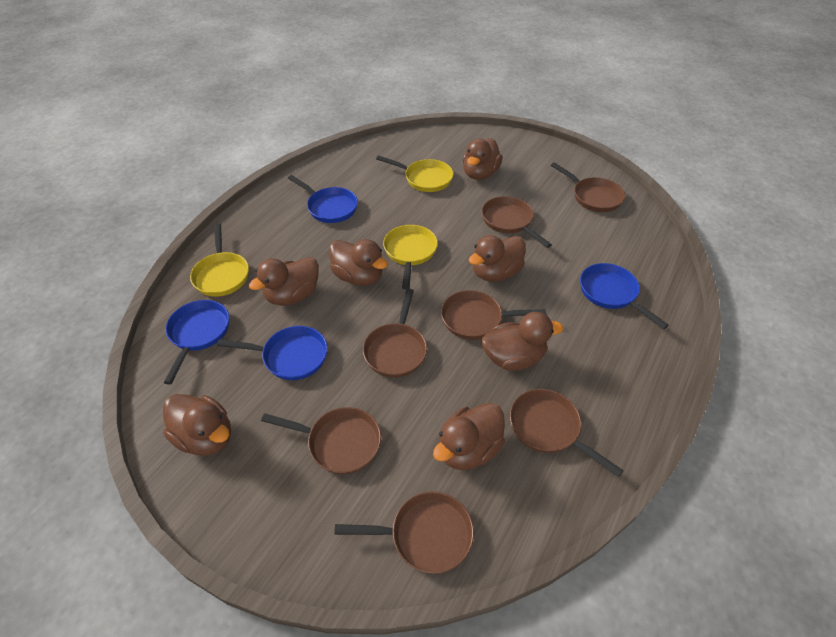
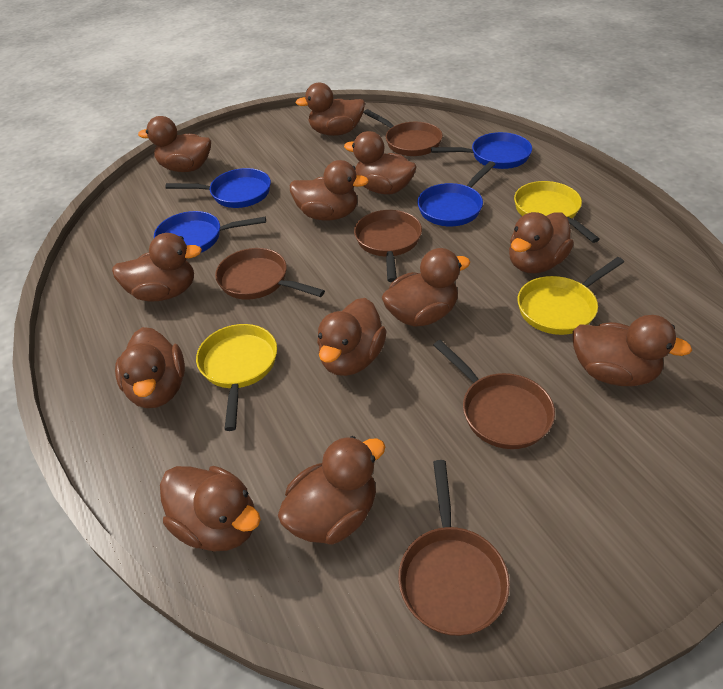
brown duck: 7 -> 12
brown pan: 7 -> 5

